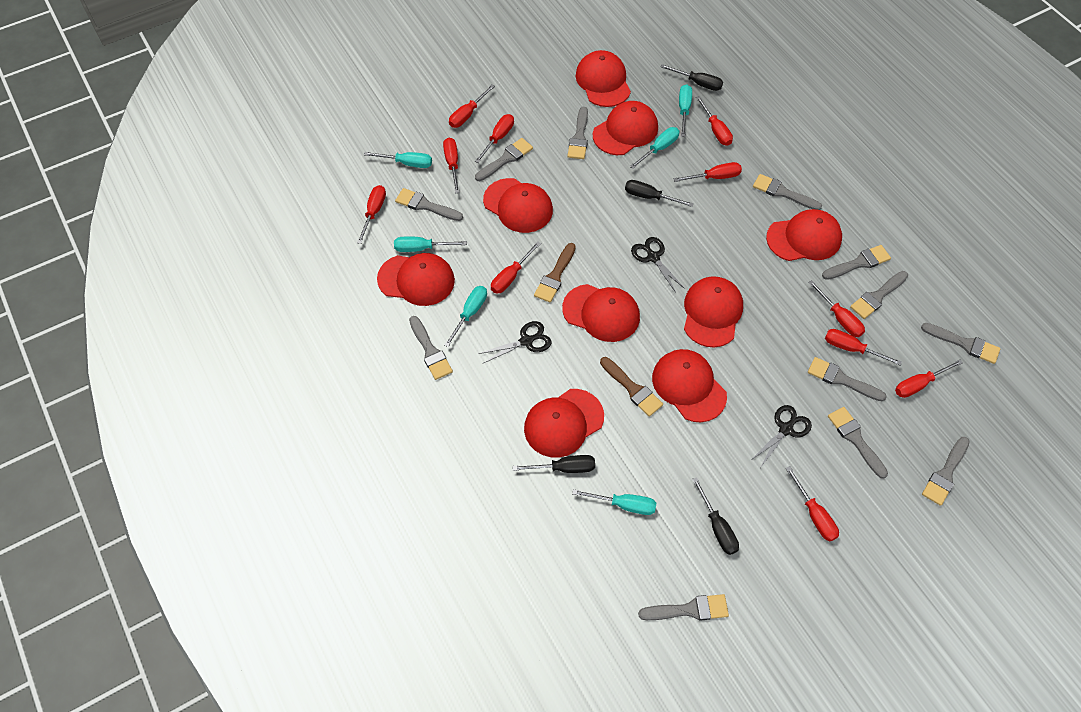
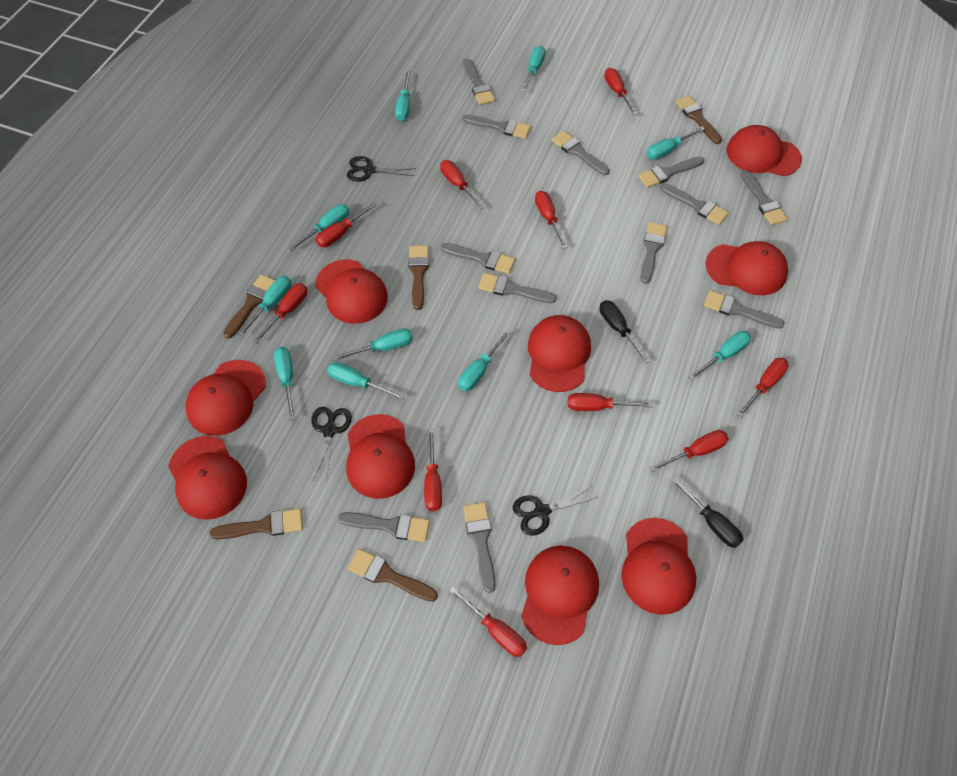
black screwdriver: 4 -> 2
brown brush: 2 -> 5
red screwdriver: 11 -> 10
turquoise screwdriver: 6 -> 10

